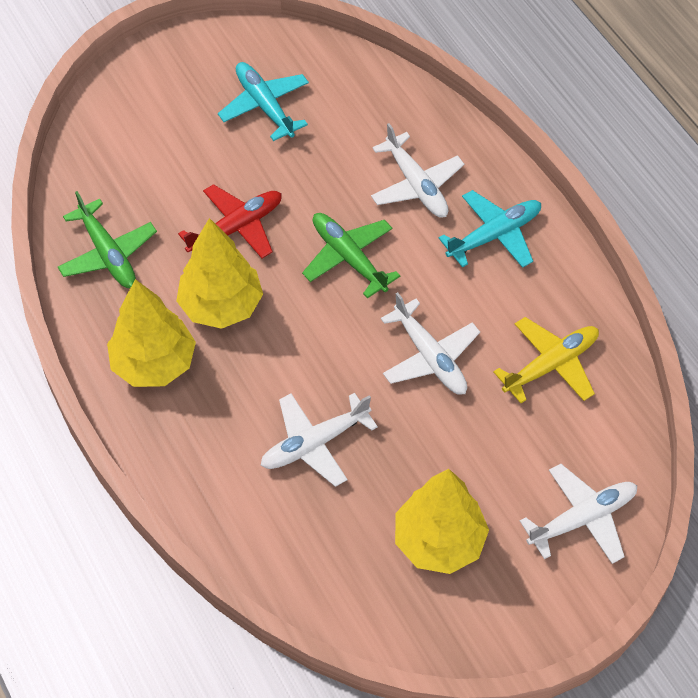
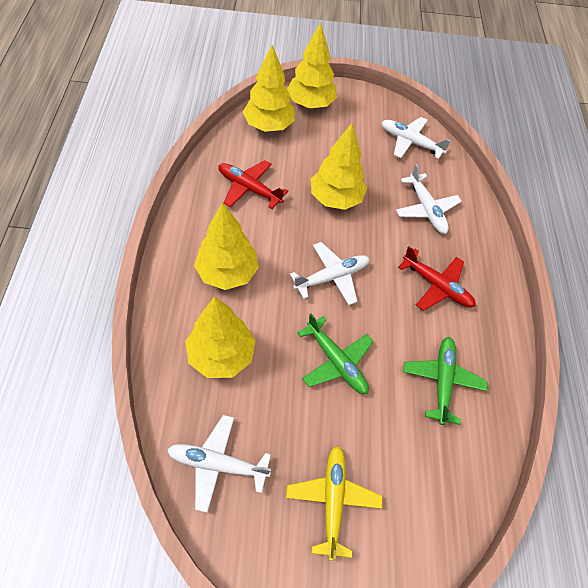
red plane: 1 -> 2
turquoise plane: 2 -> 0
yellow tree: 3 -> 5

